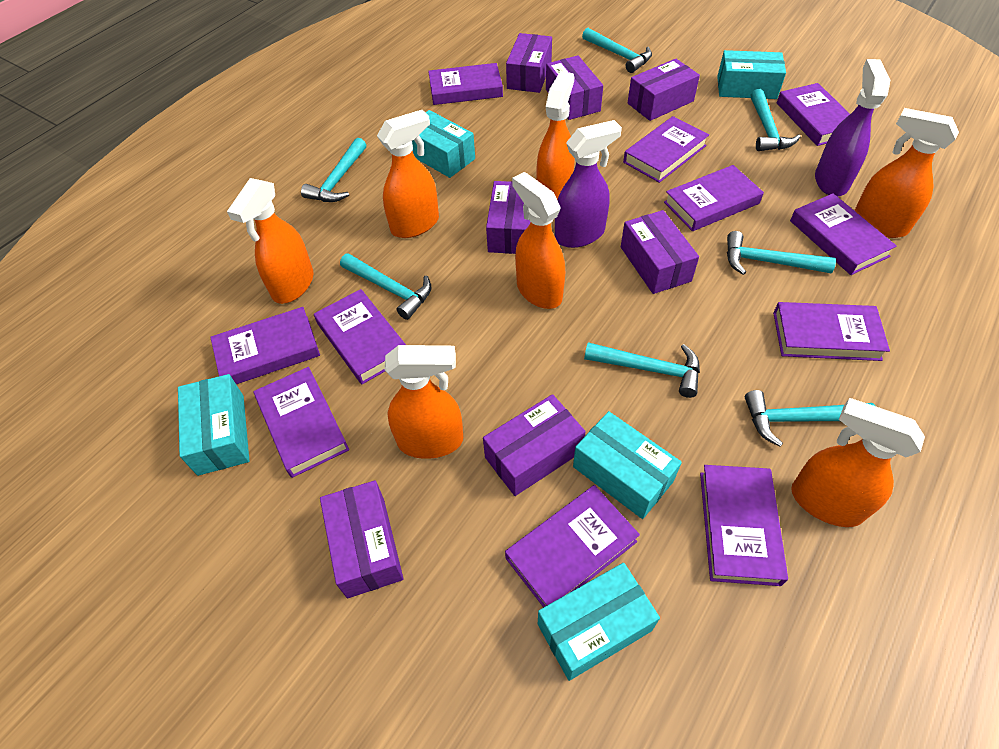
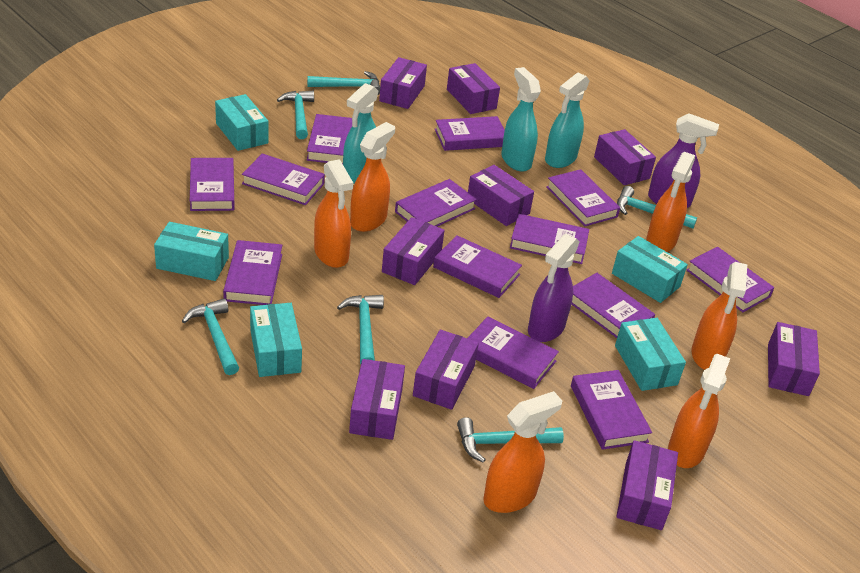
orange spray bottle: 7 -> 6
purple book: 11 -> 13
purple box: 7 -> 9
turquoise hammer: 7 -> 6
turquoise spray bottle: 0 -> 3

